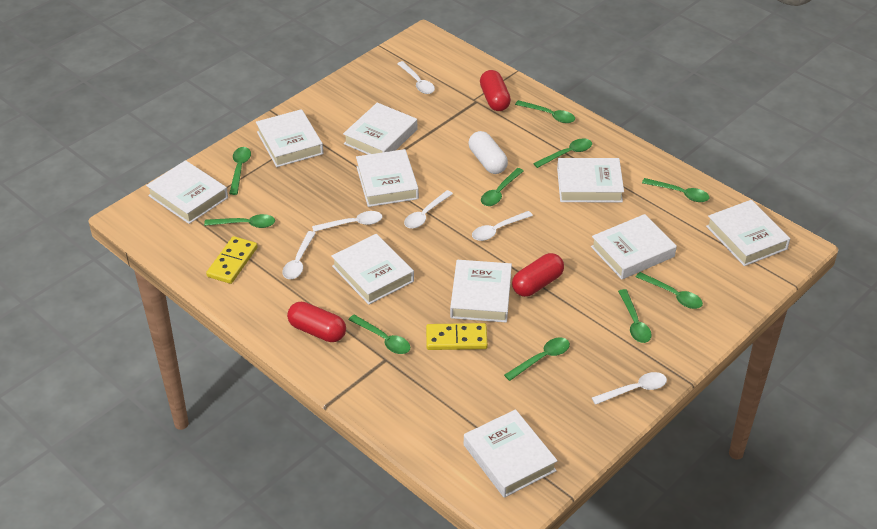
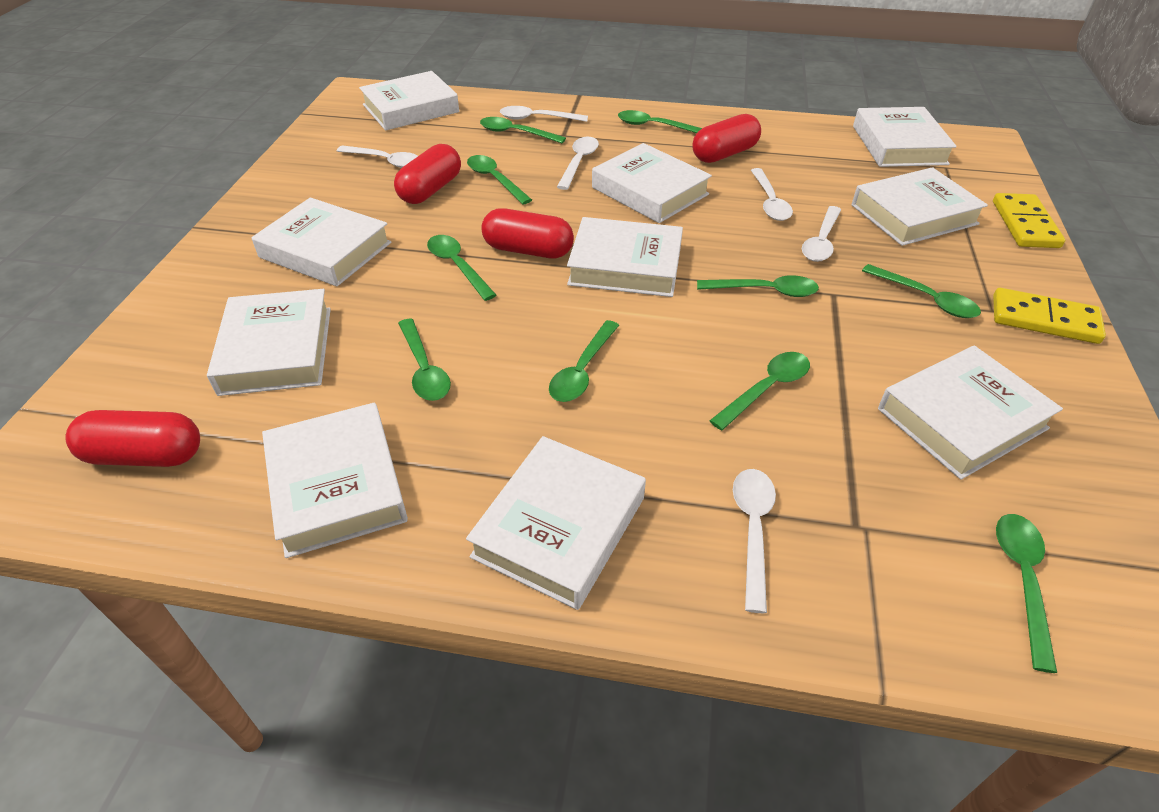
red capsule: 3 -> 4
white capsule: 1 -> 0

